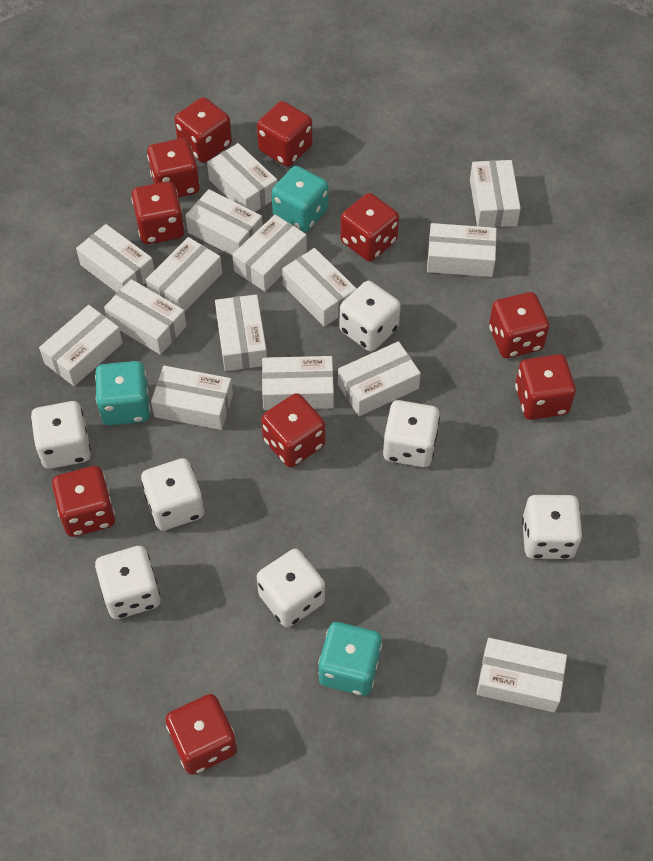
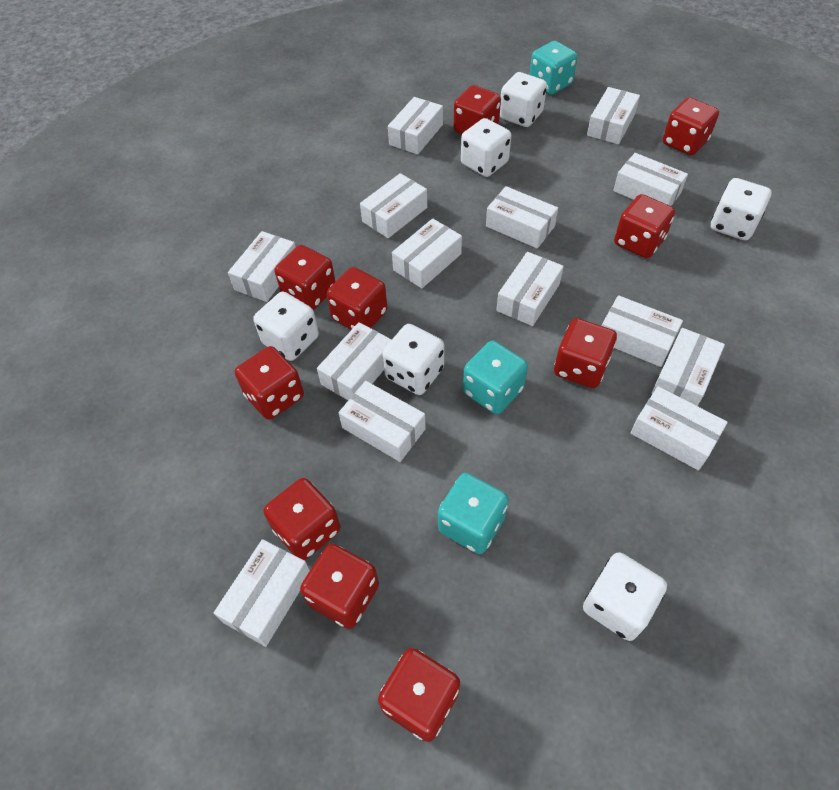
white box: 15 -> 14
white dice: 7 -> 6

